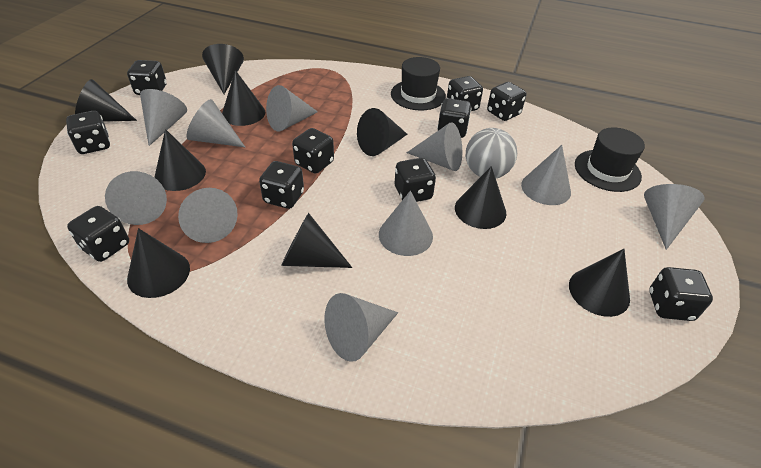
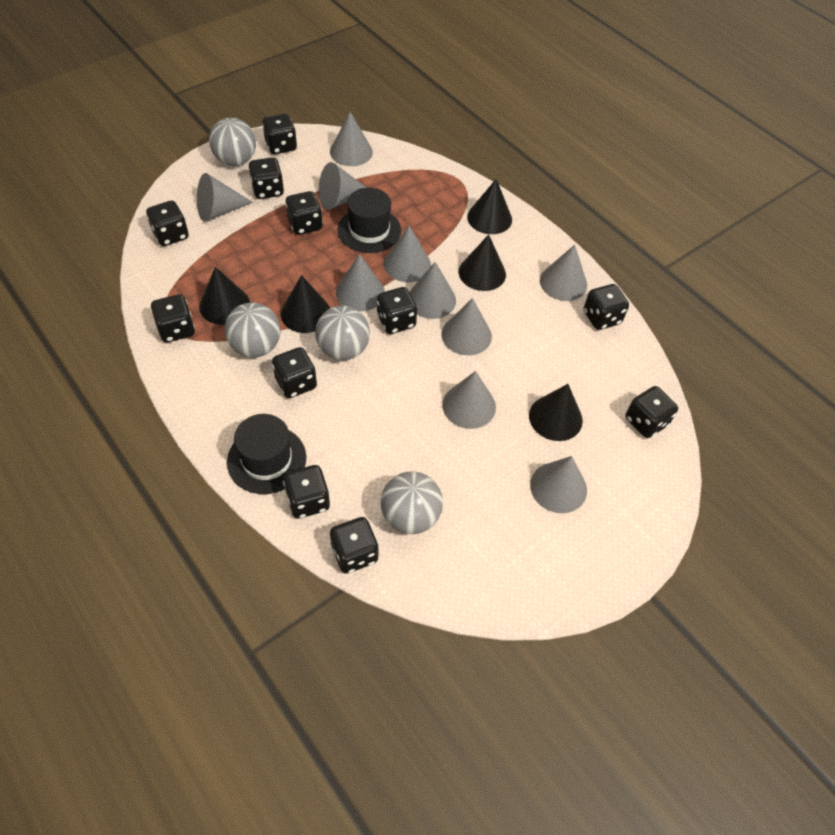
black cone: 9 -> 5
black dice: 10 -> 11
grey ball: 1 -> 4

